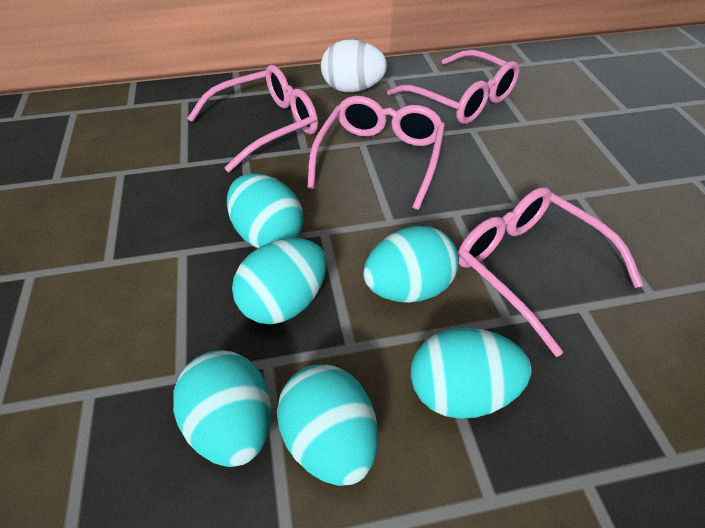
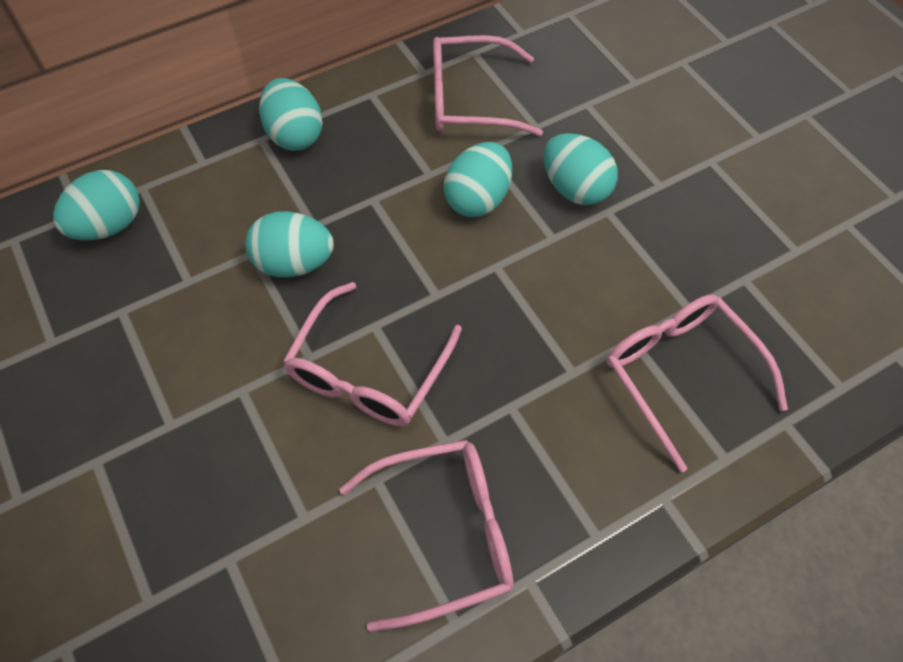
turquoise egg: 6 -> 5
white egg: 1 -> 0

